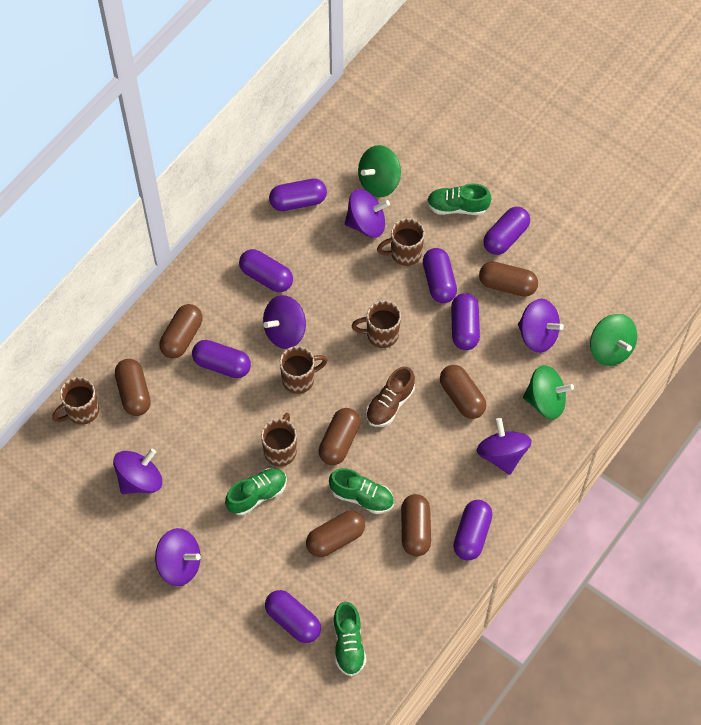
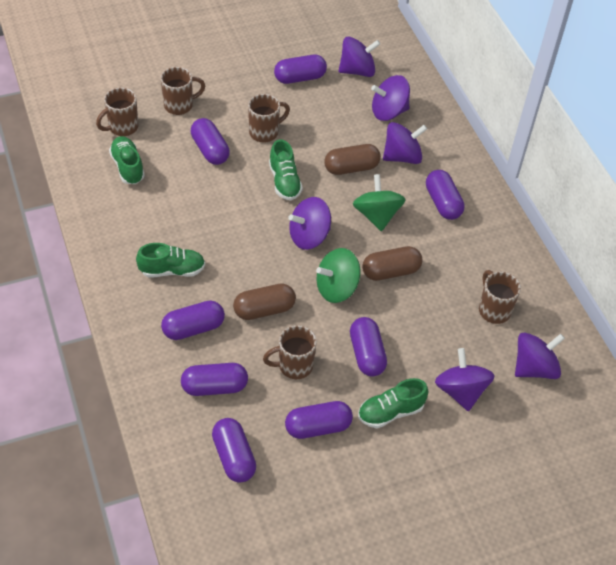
brown capsule: 7 -> 3
brown shoe: 1 -> 0
green spinning top: 3 -> 2

